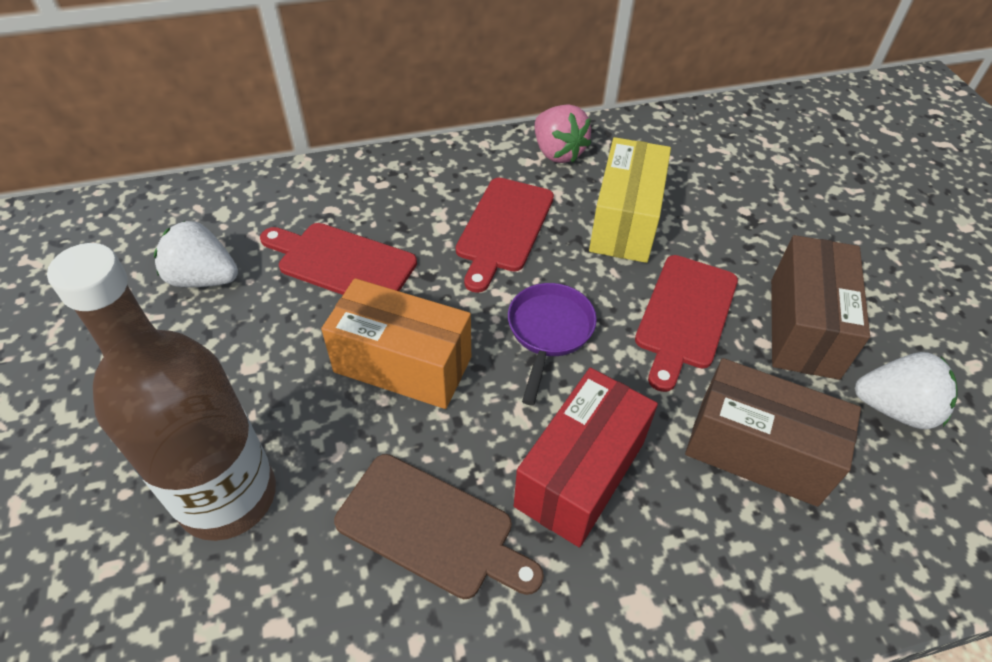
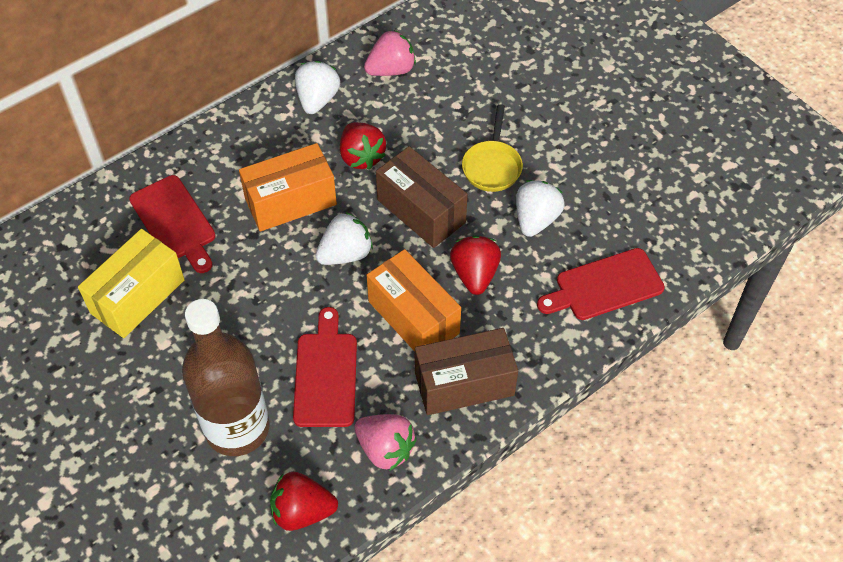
brown cutting board: 1 -> 0
orange box: 1 -> 2
pink strawberry: 1 -> 2
purple pan: 1 -> 0
red box: 1 -> 0
red strawberry: 0 -> 3
white strawberry: 2 -> 3
yellow pan: 0 -> 1

